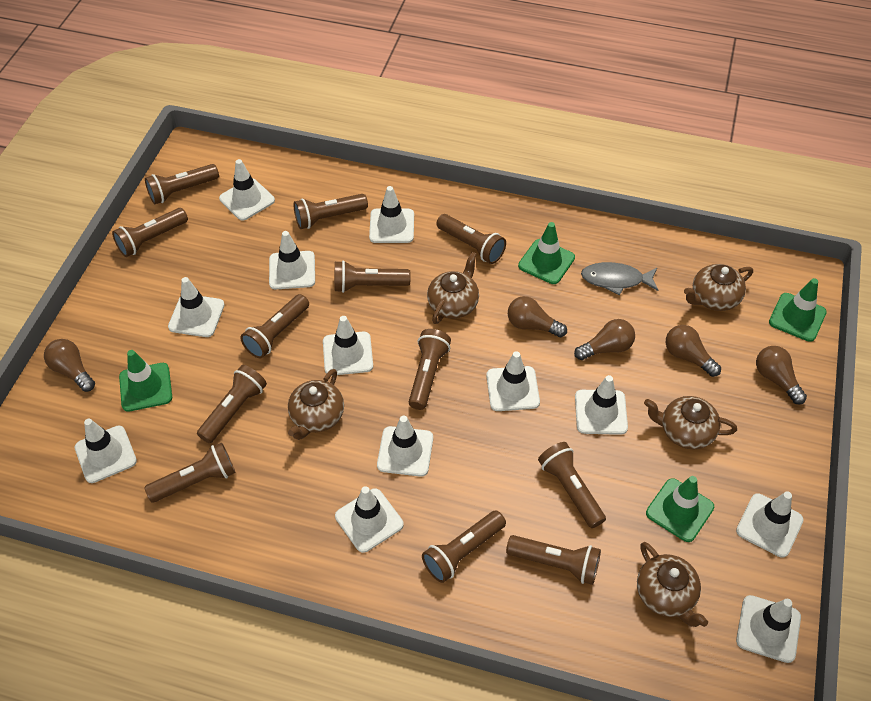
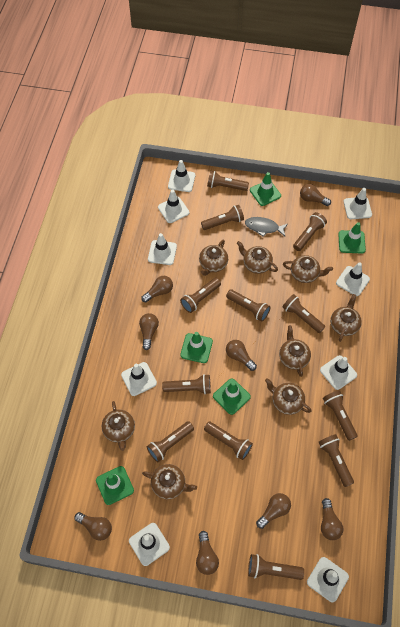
brown light bulb: 5 -> 8
brown teapot: 5 -> 8
green traffic cone: 4 -> 5
white traffic cone: 12 -> 9

